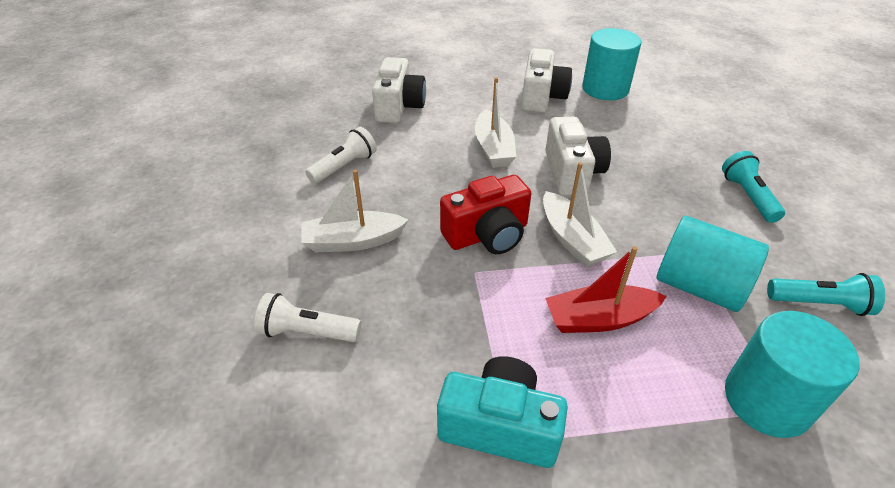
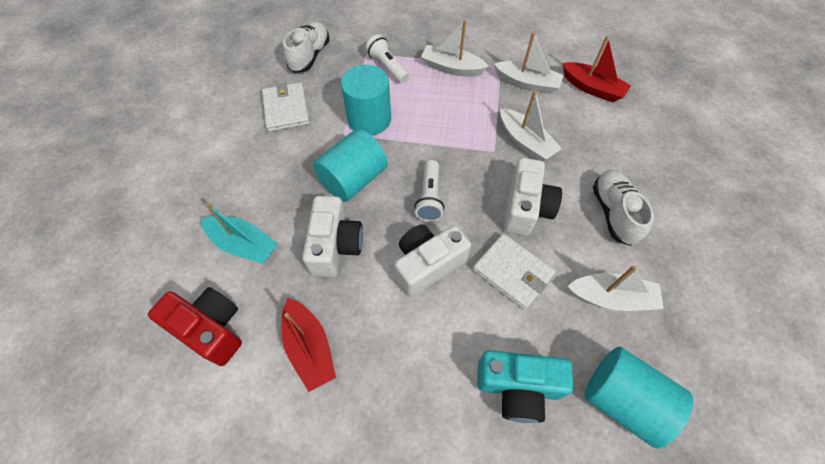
red boat: 1 -> 2
turquoise boat: 0 -> 1
turquoise flashlight: 2 -> 0
white boat: 3 -> 4
white shoe: 0 -> 2
white wallet: 0 -> 2

